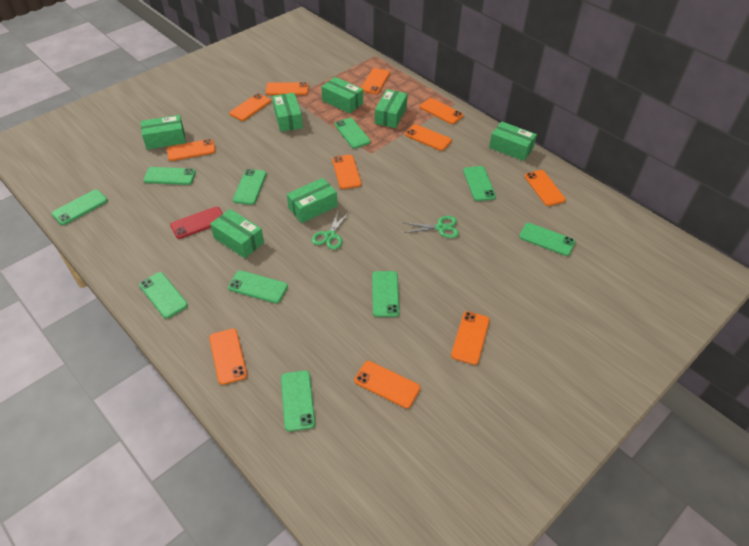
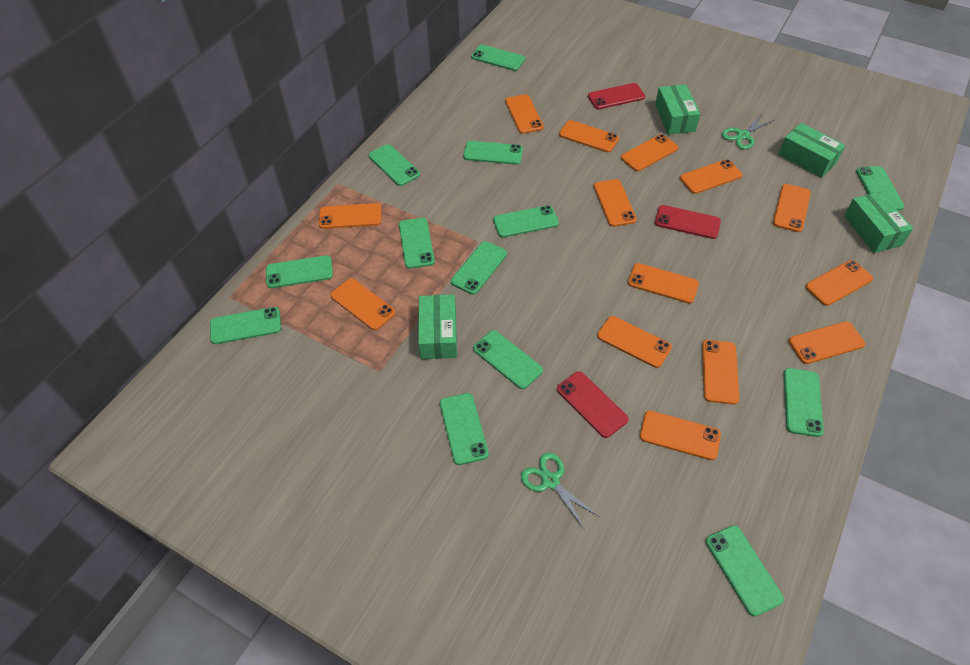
green box: 7 -> 4
green phone: 10 -> 13
orange phone: 11 -> 14
red phone: 1 -> 3

